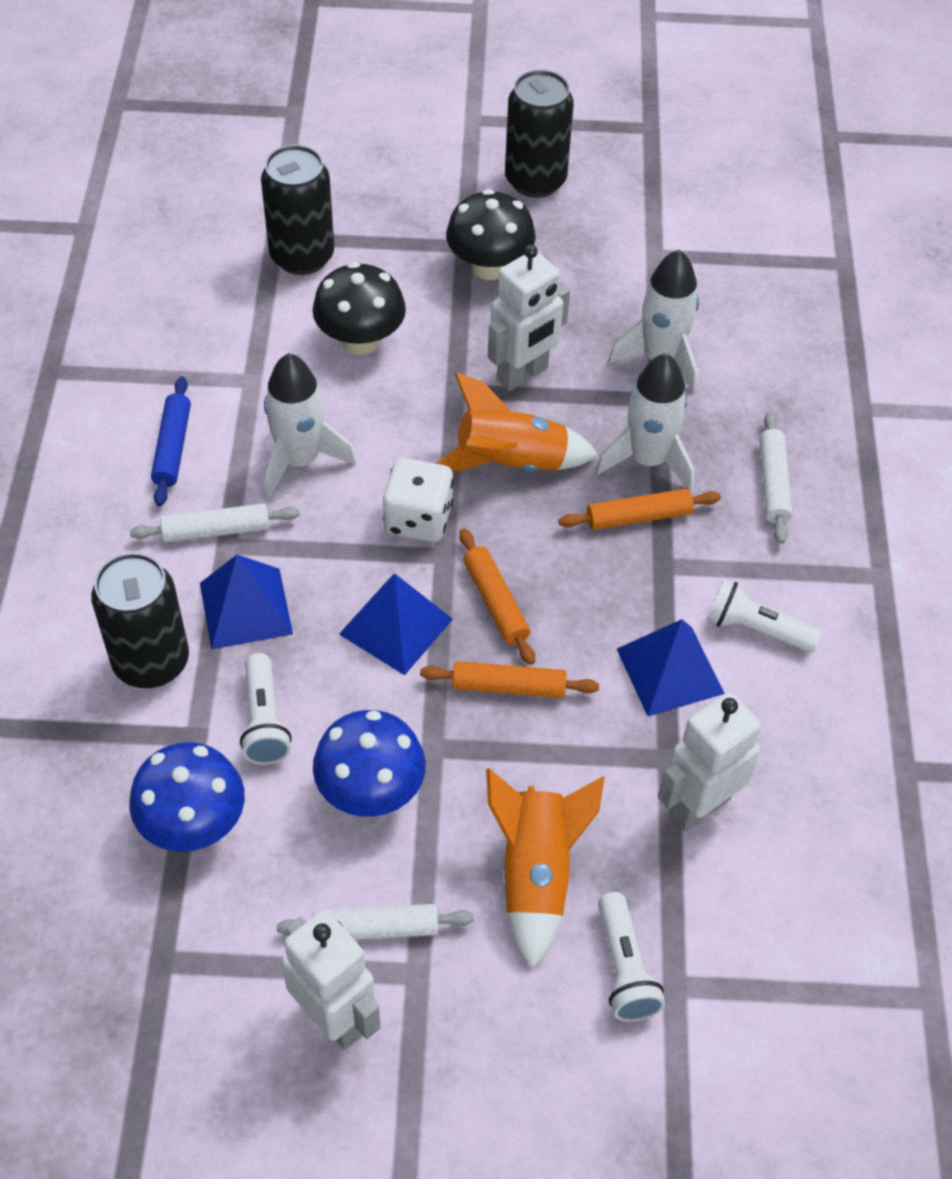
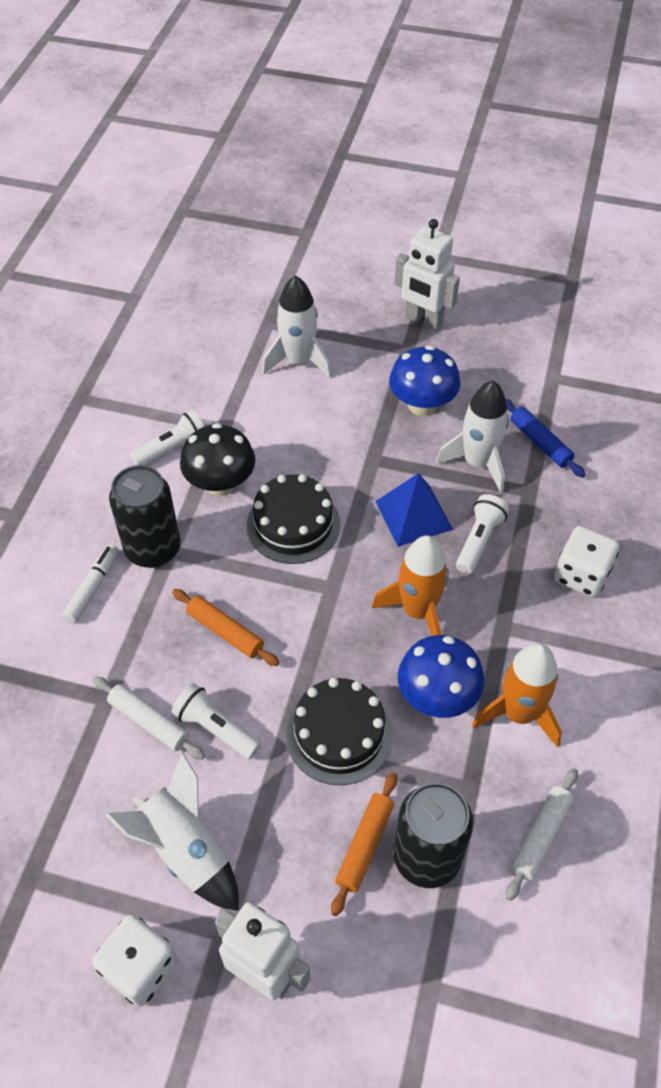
black cake: 0 -> 2
black can: 3 -> 2
black mushroom: 2 -> 1
blue pyramid: 3 -> 1
orange rolling pin: 3 -> 2
white dice: 1 -> 2
white marker: 0 -> 1
white robot: 3 -> 2
white rolling pin: 3 -> 2

